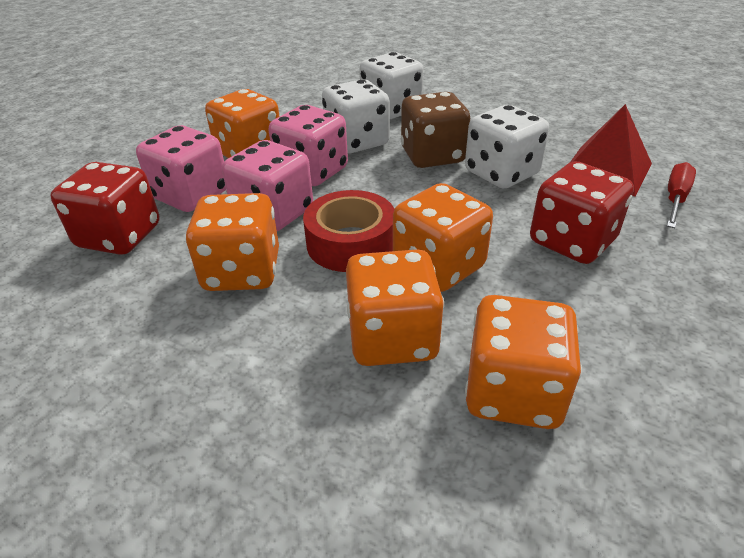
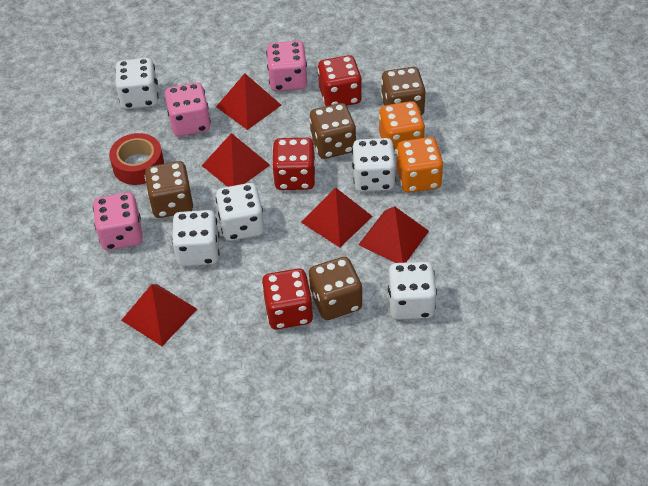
brown dice: 1 -> 4
orange dice: 5 -> 2
red dice: 2 -> 3
red pyramid: 1 -> 5
red screwdriver: 1 -> 0
white dice: 3 -> 5

